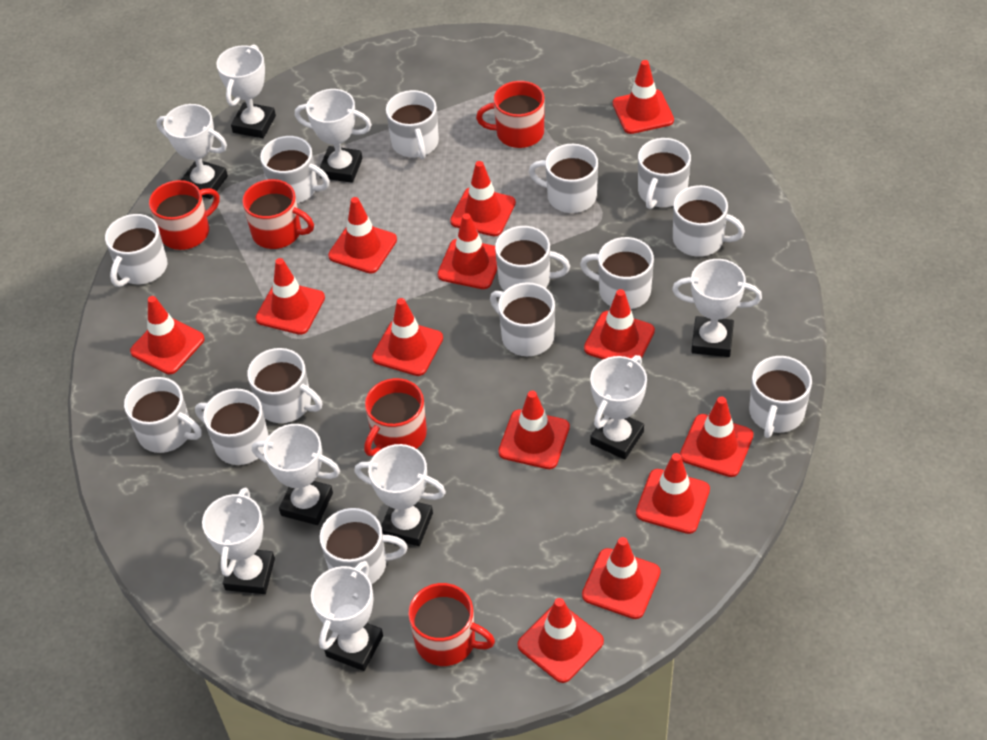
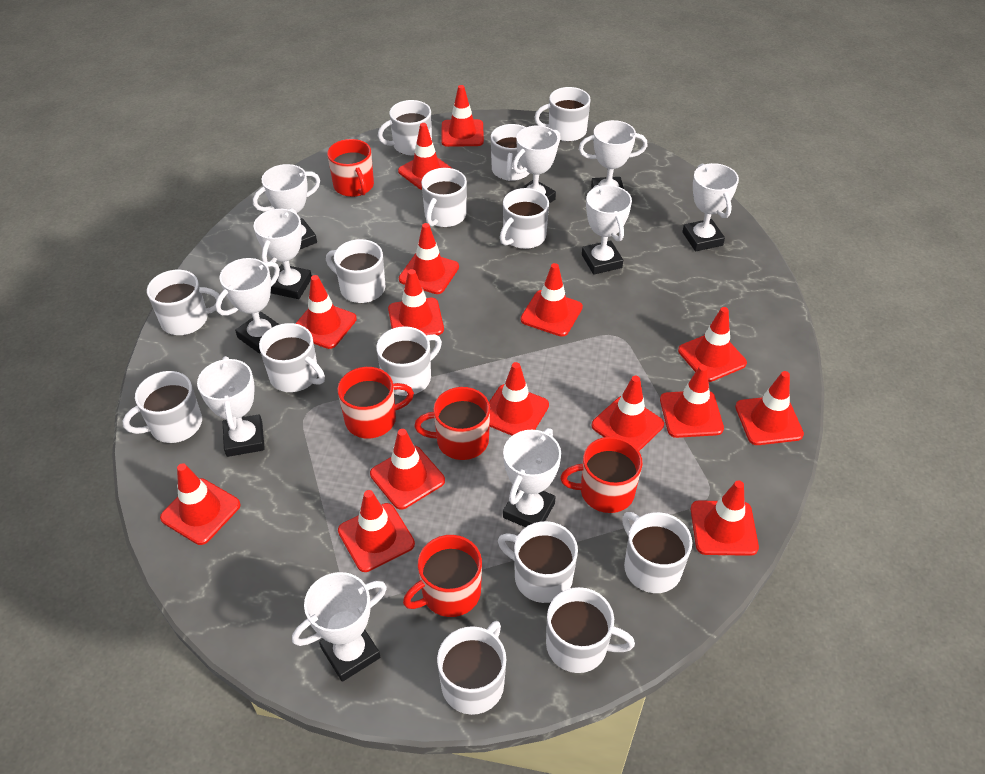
red traffic cone: 13 -> 15
white trophy: 9 -> 10

